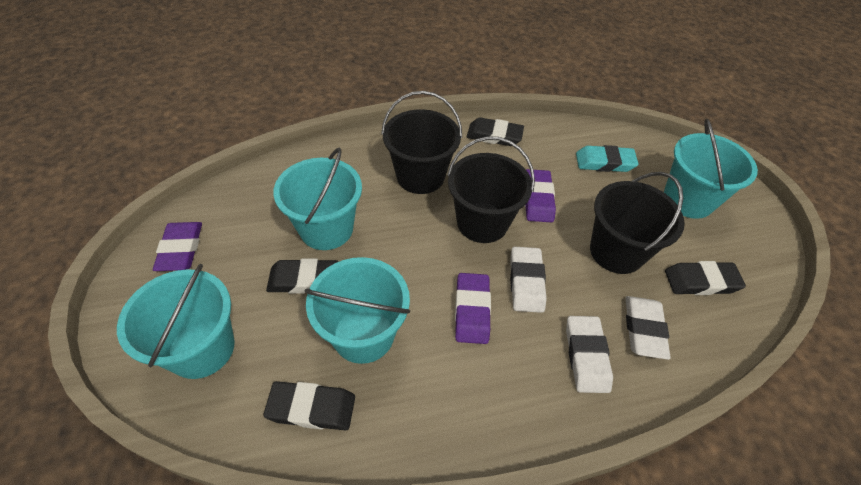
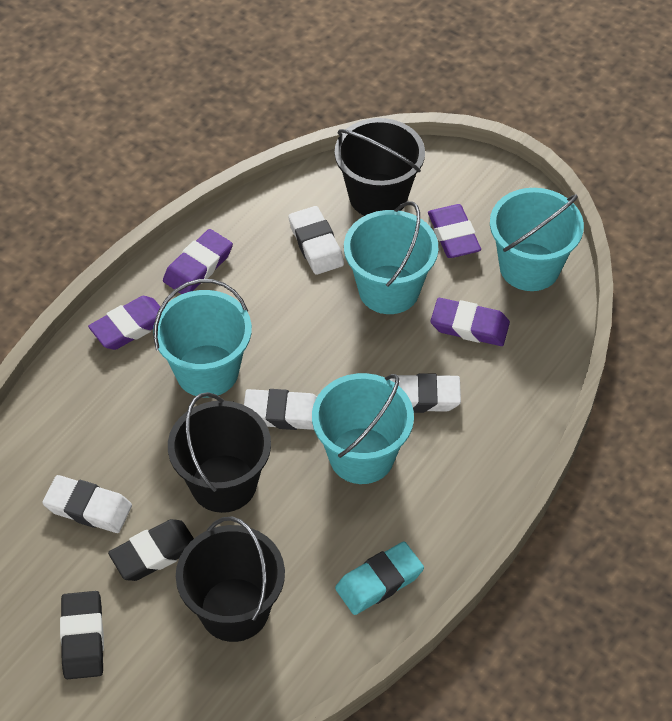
black eraser: 4 -> 2
purple eraser: 3 -> 4
white eraser: 3 -> 4

